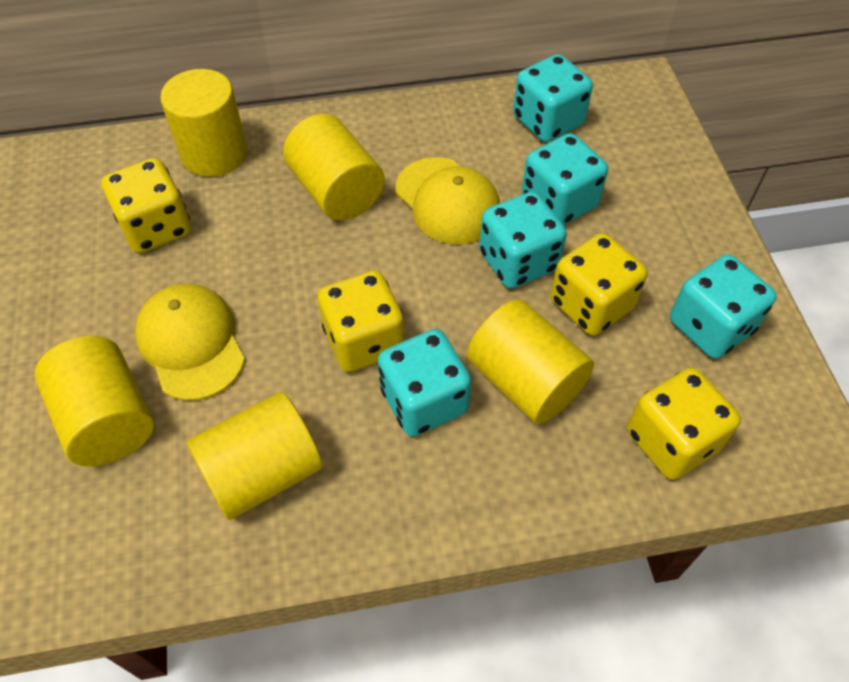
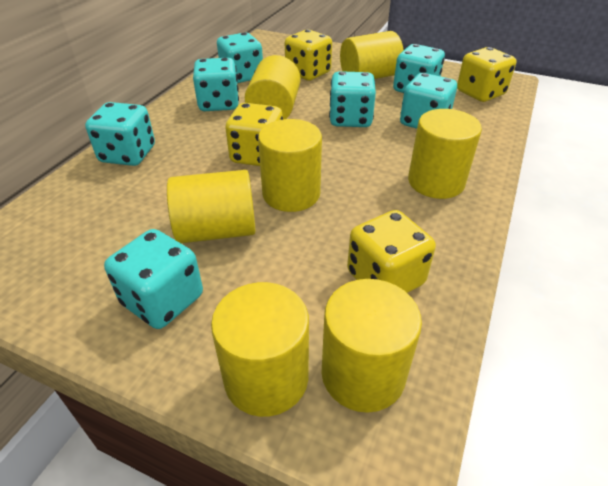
turquoise dice: 5 -> 7
yellow cap: 2 -> 0
yellow cylinder: 5 -> 7

